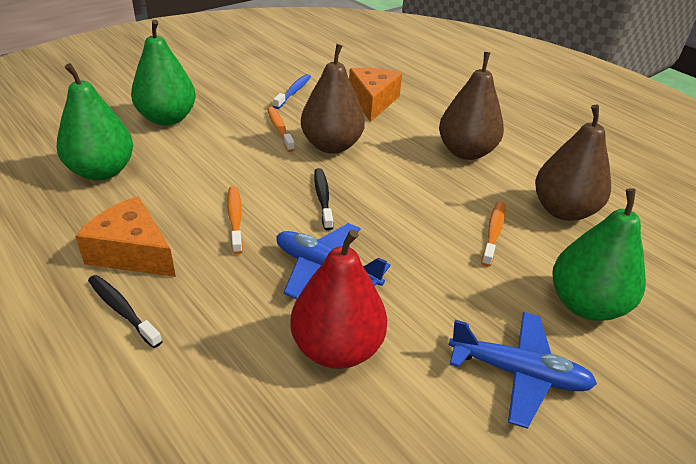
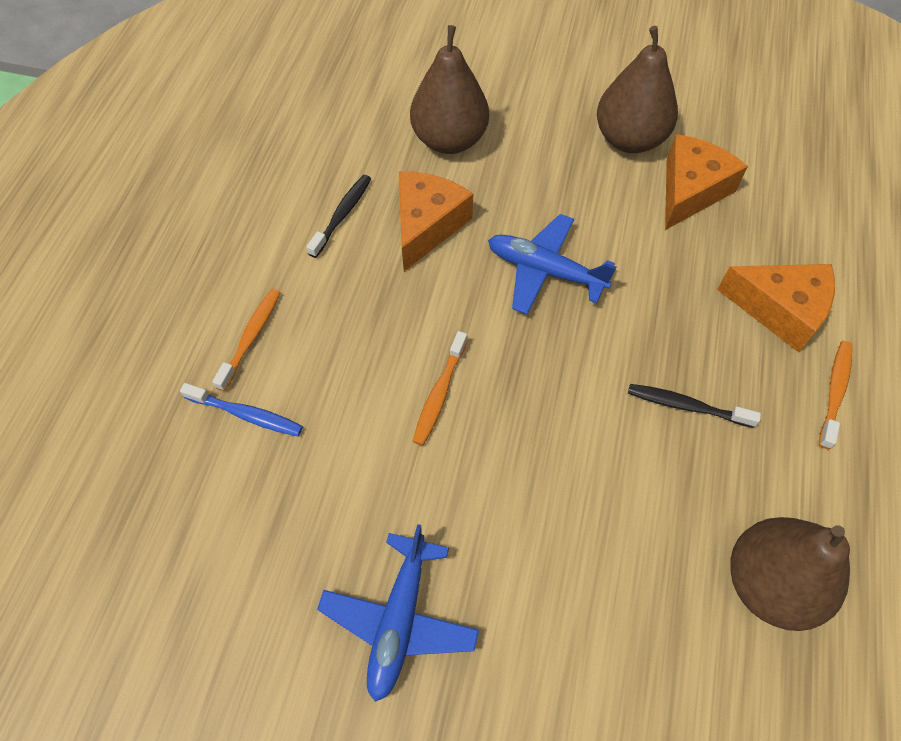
green pear: 3 -> 0
orange cheese: 2 -> 3
red pear: 1 -> 0

